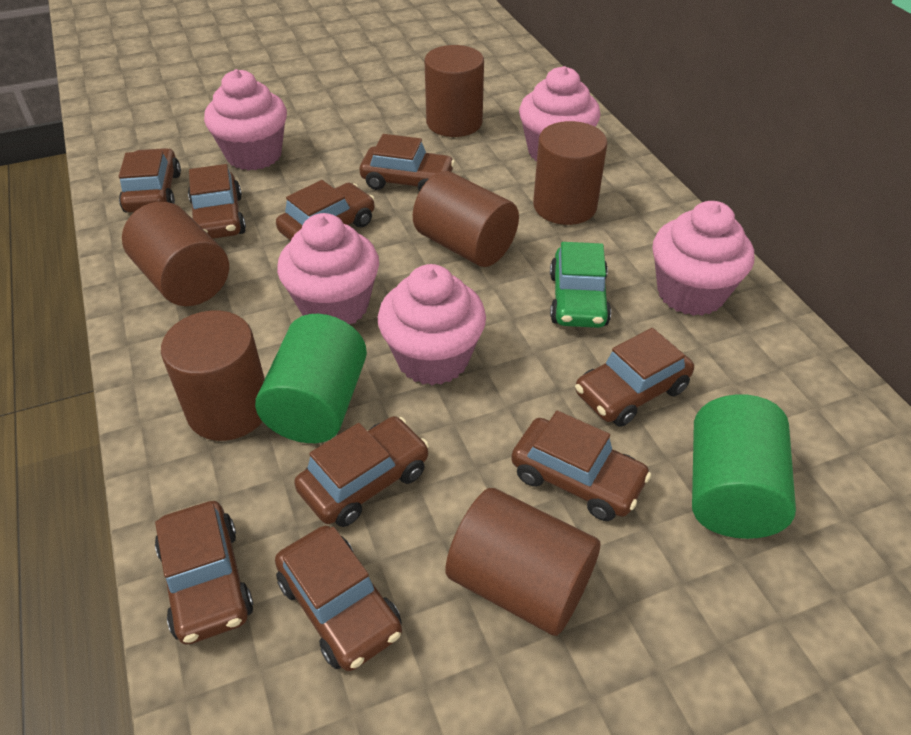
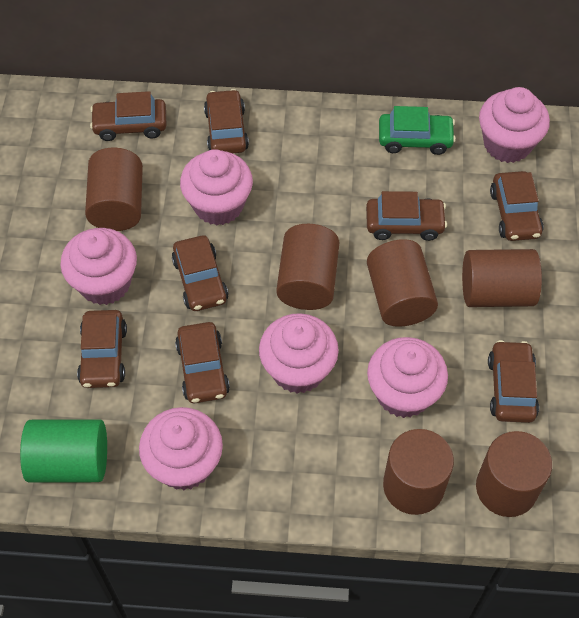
brown car: 9 -> 8
green cylinder: 2 -> 1
pink cupcake: 5 -> 6

